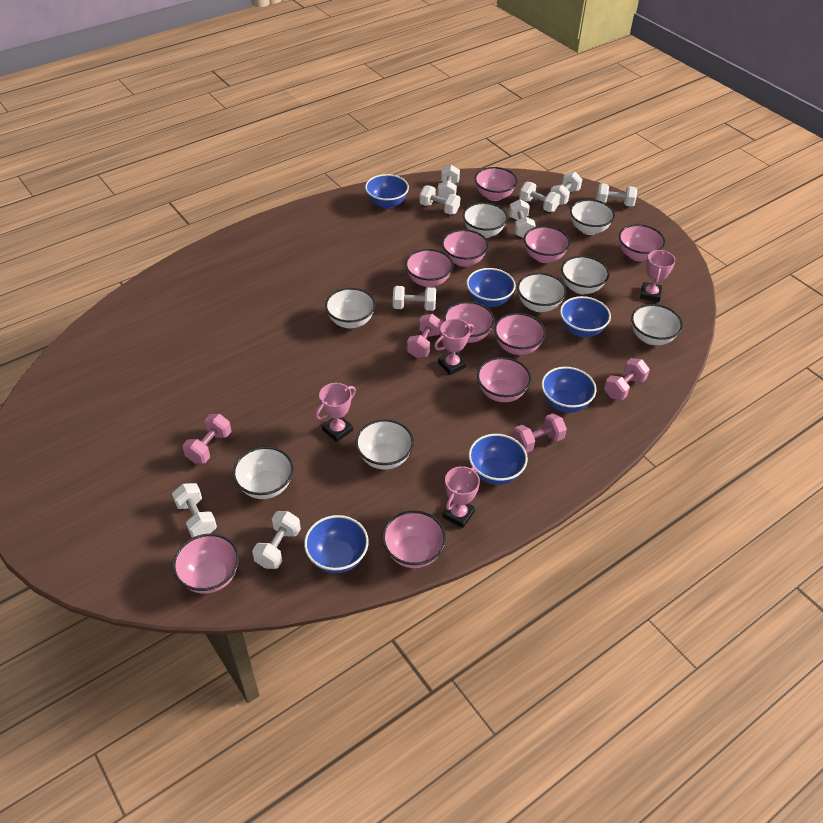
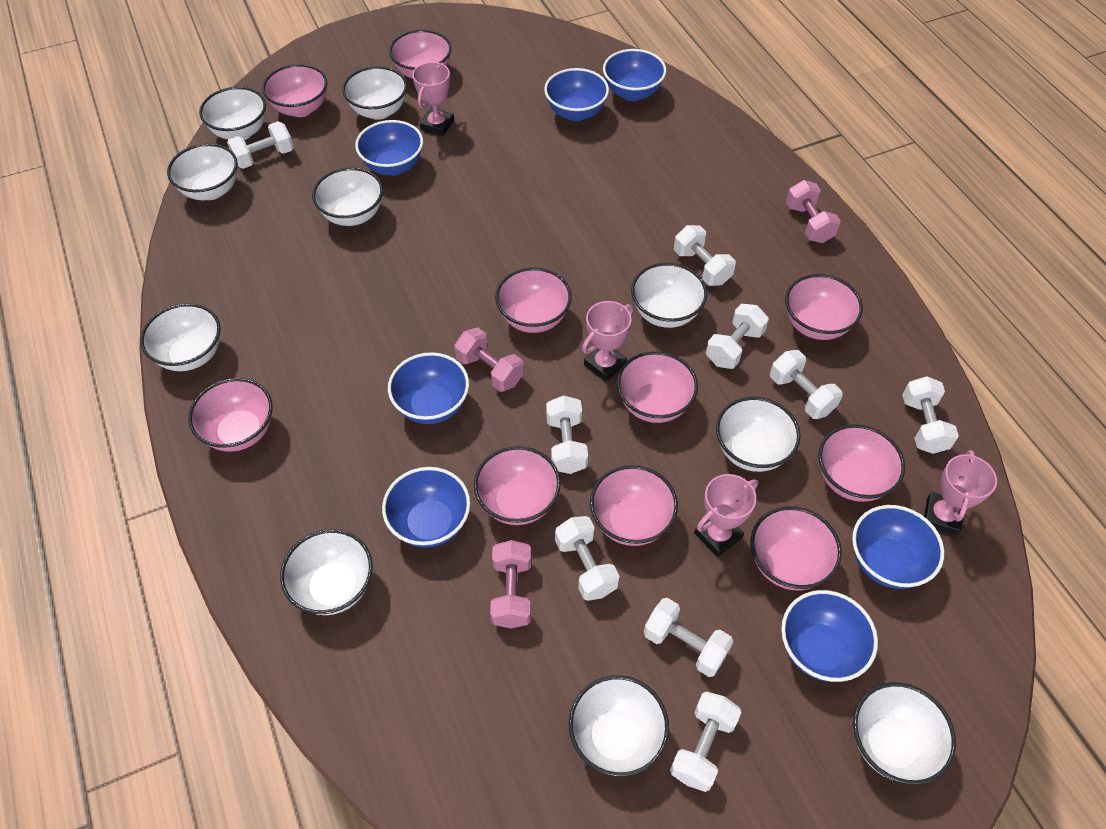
blue bowl: 6 -> 7
pink dumbbell: 4 -> 3
white bowl: 8 -> 10

